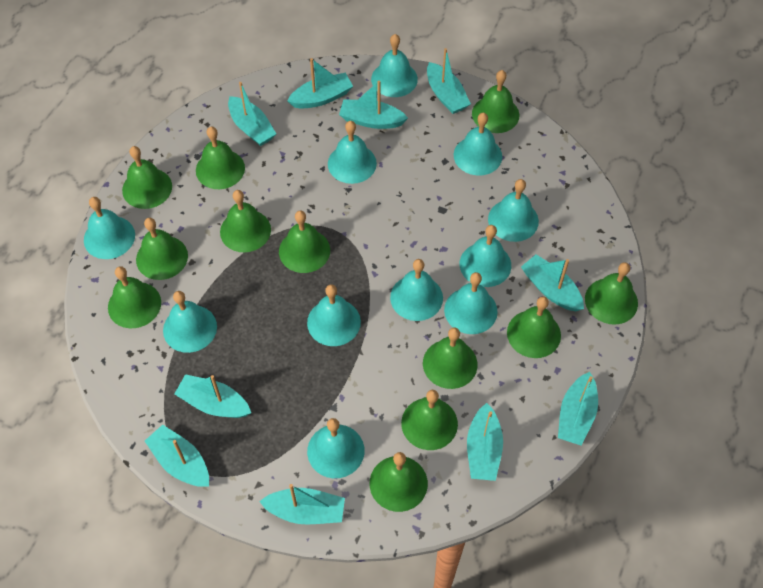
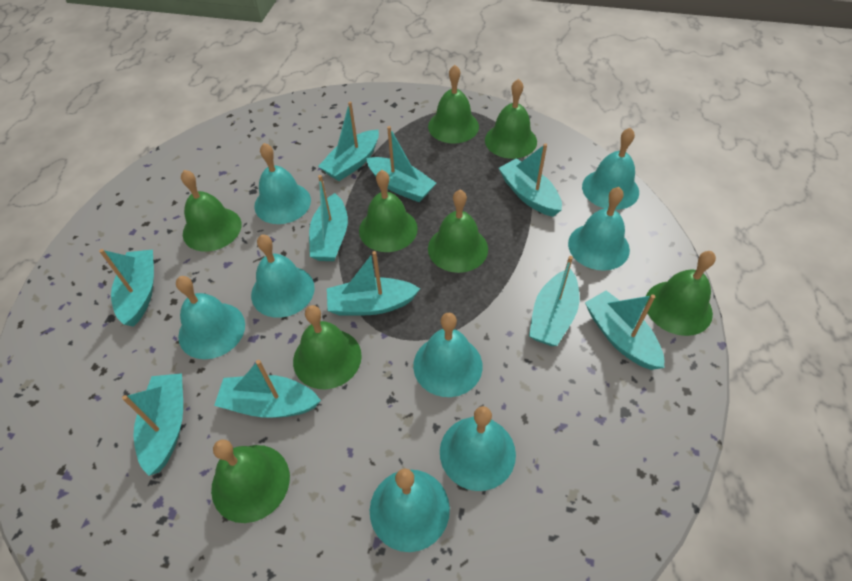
green bell: 12 -> 8
turquoise bell: 11 -> 8

